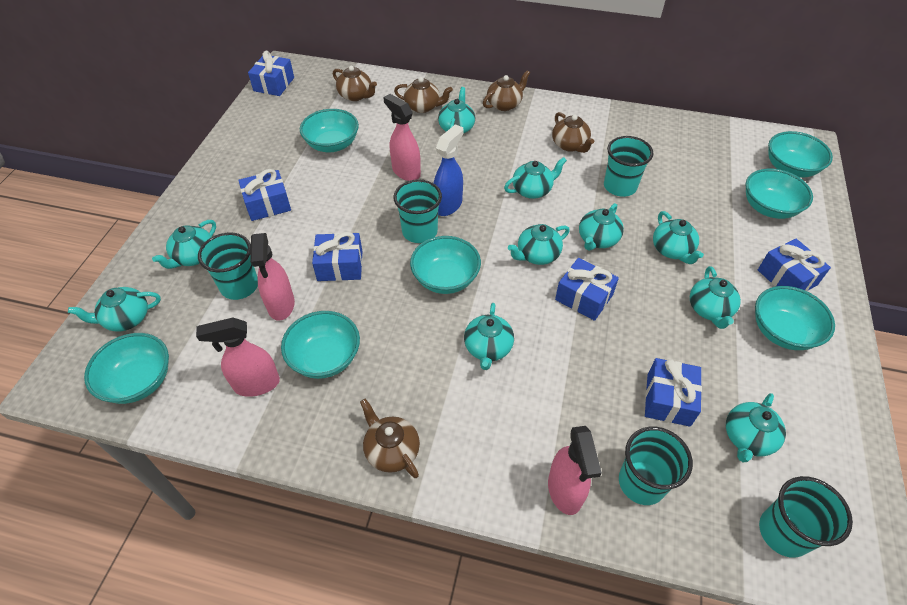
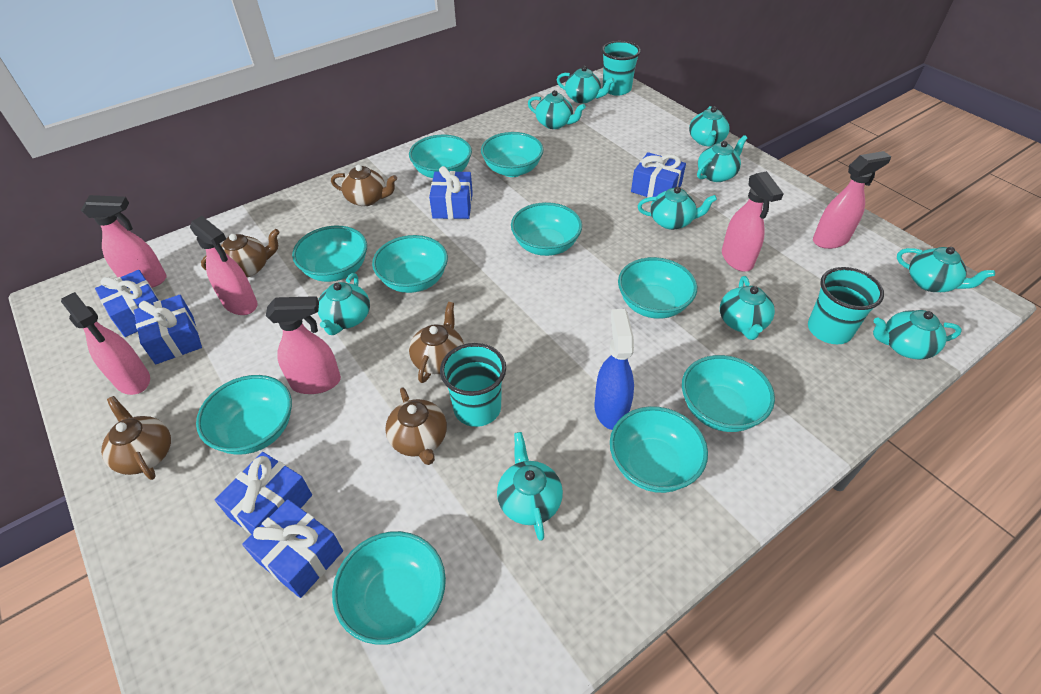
pink spray bottle: 4 -> 6
turquoise bowl: 7 -> 10
turquoise cup: 5 -> 3

